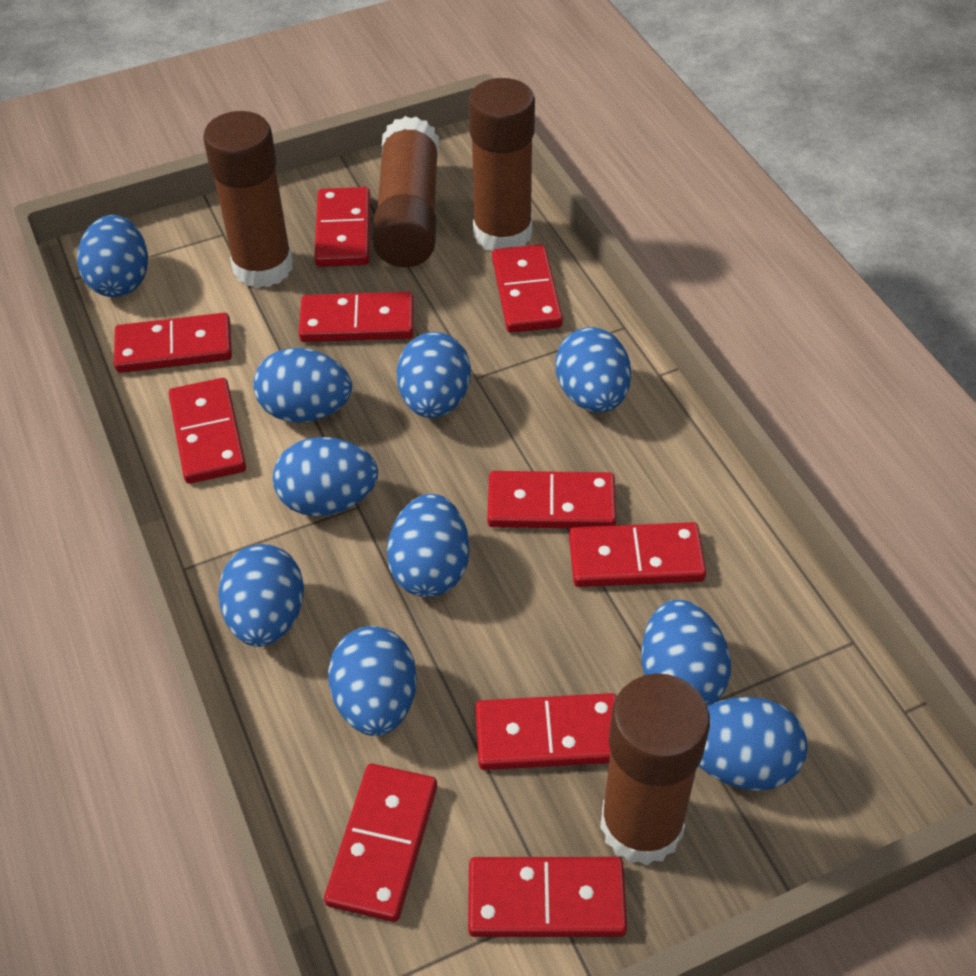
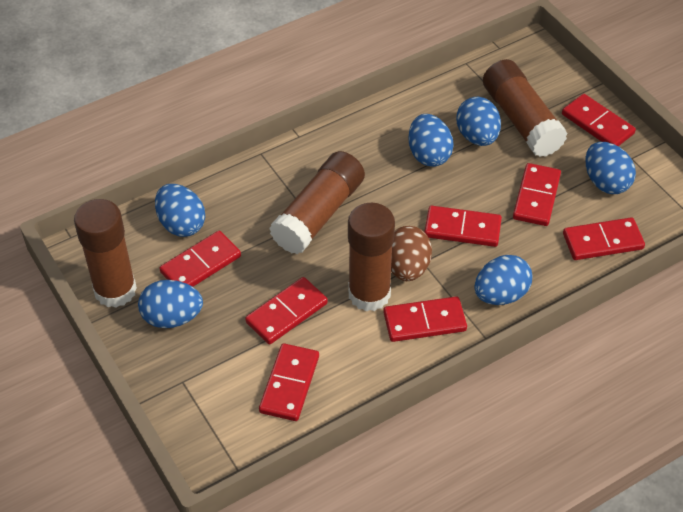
blue egg: 10 -> 6
brown egg: 0 -> 1
red domino: 10 -> 8

